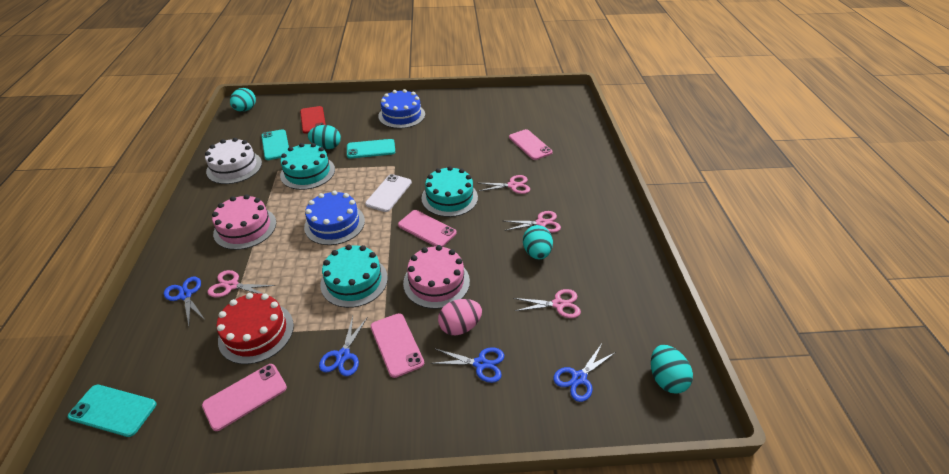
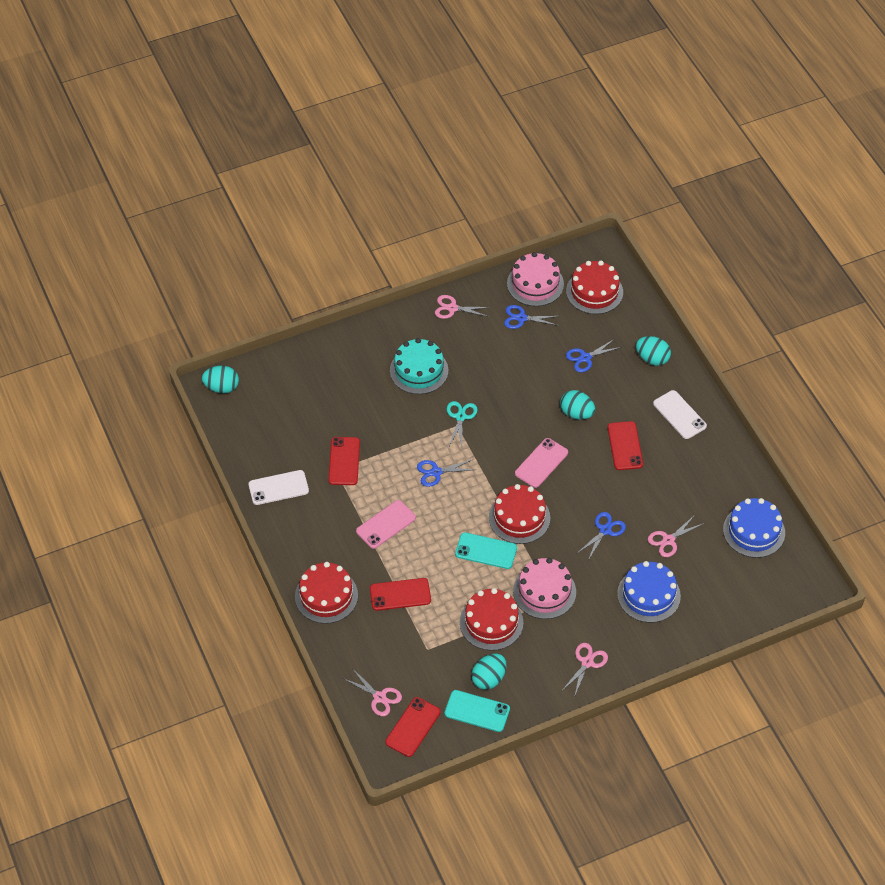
pink egg: 1 -> 0
pink phone: 4 -> 2
red cake: 1 -> 4
red phone: 1 -> 4
turquoise cake: 3 -> 1
turquoise phone: 3 -> 2
turquoise scissors: 0 -> 1
white cake: 1 -> 0
white phone: 1 -> 2

